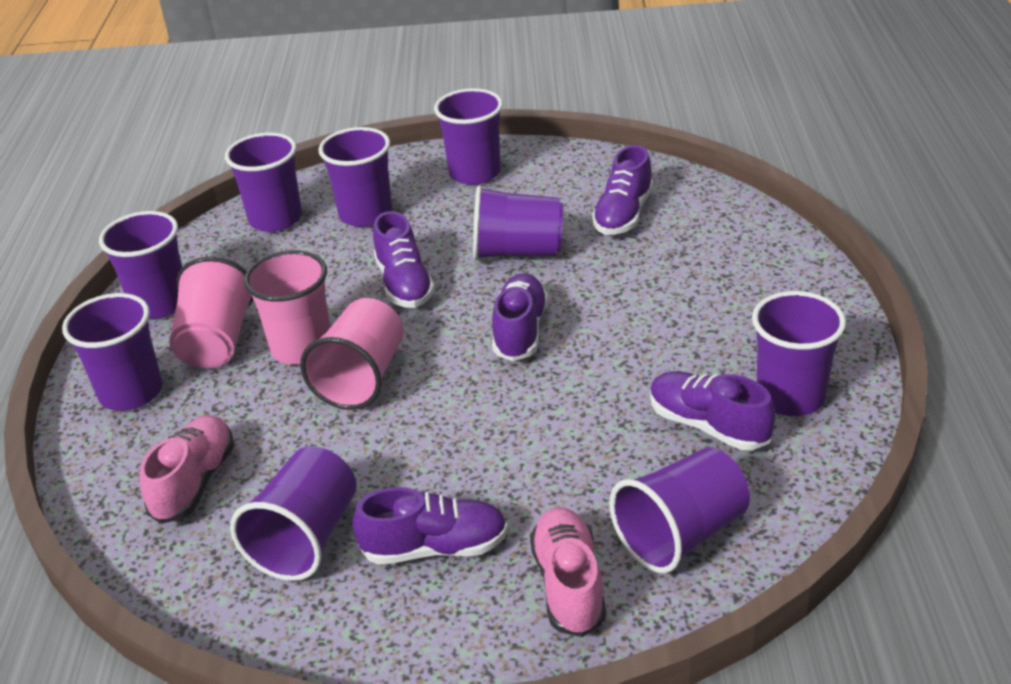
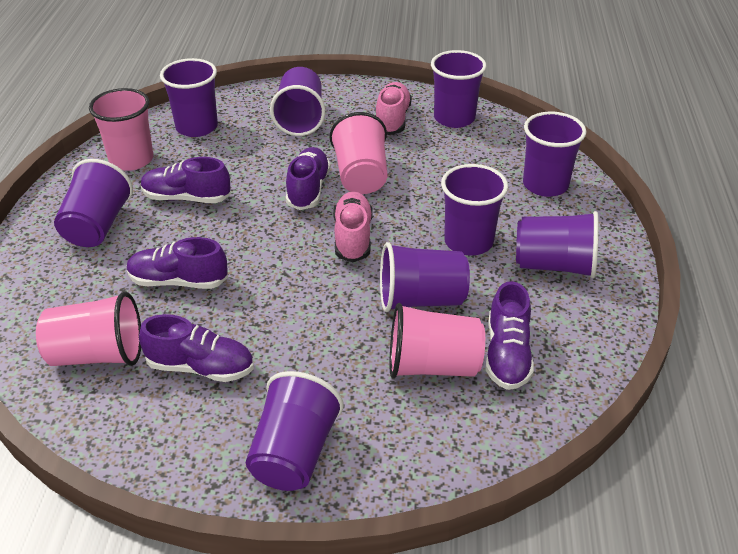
pink cup: 3 -> 4

